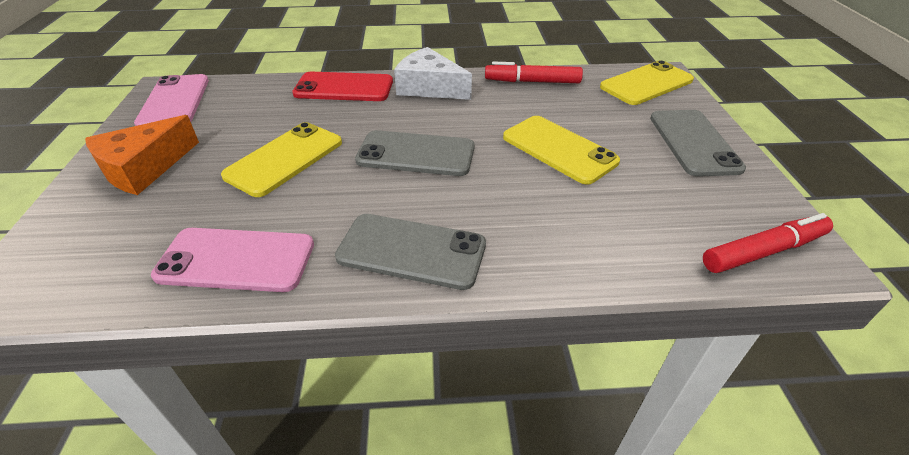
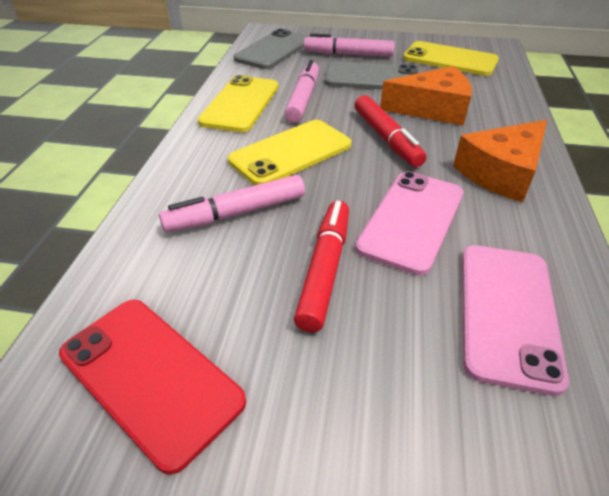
grey phone: 3 -> 2
orange cheese: 1 -> 2
pink marker: 0 -> 3
white cheese: 1 -> 0

